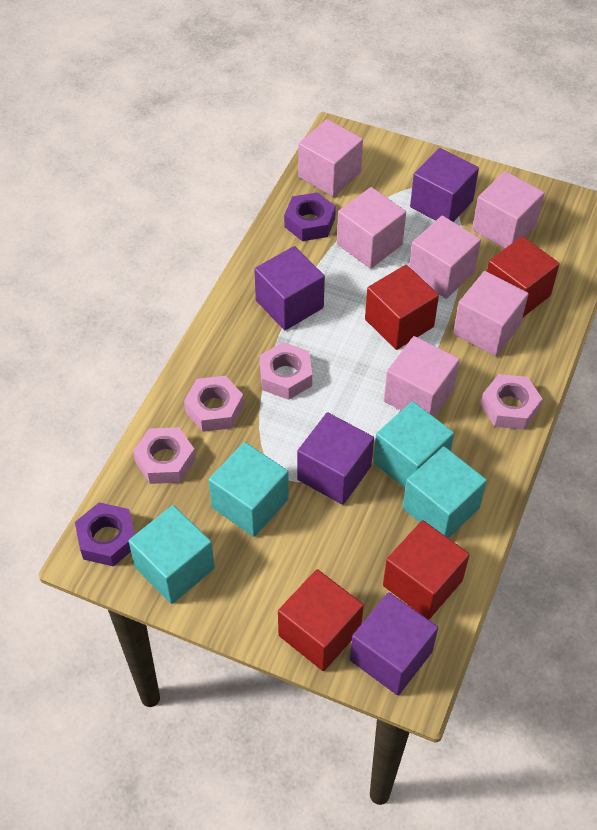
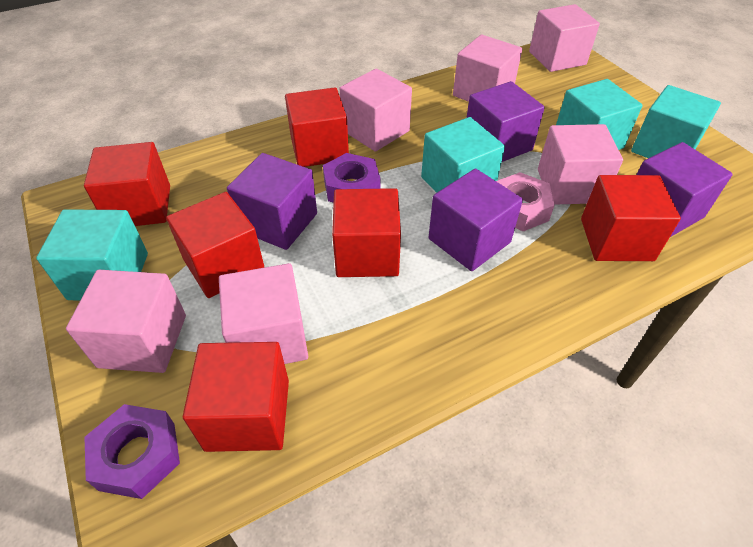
pink nut: 4 -> 1
red cube: 4 -> 6

